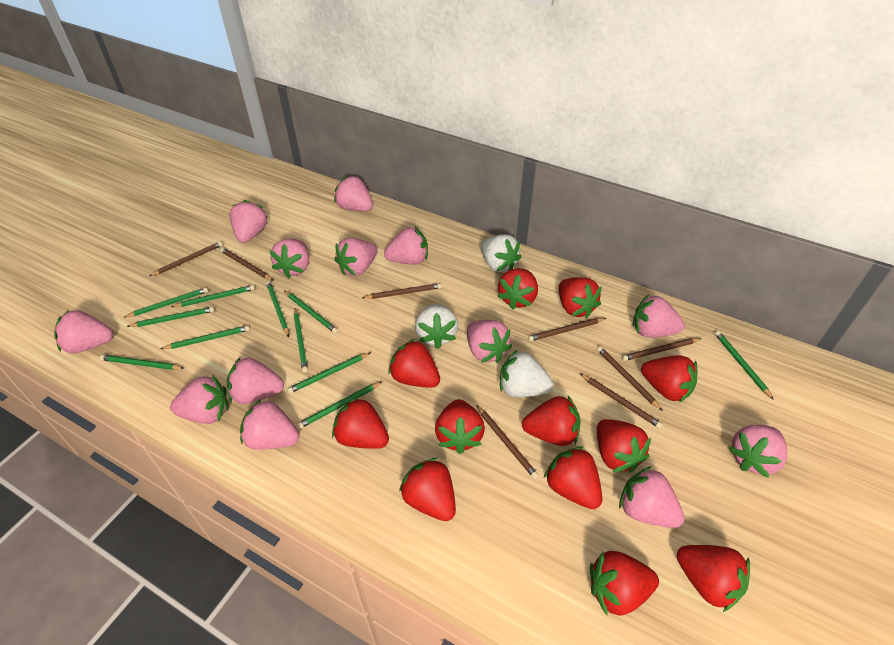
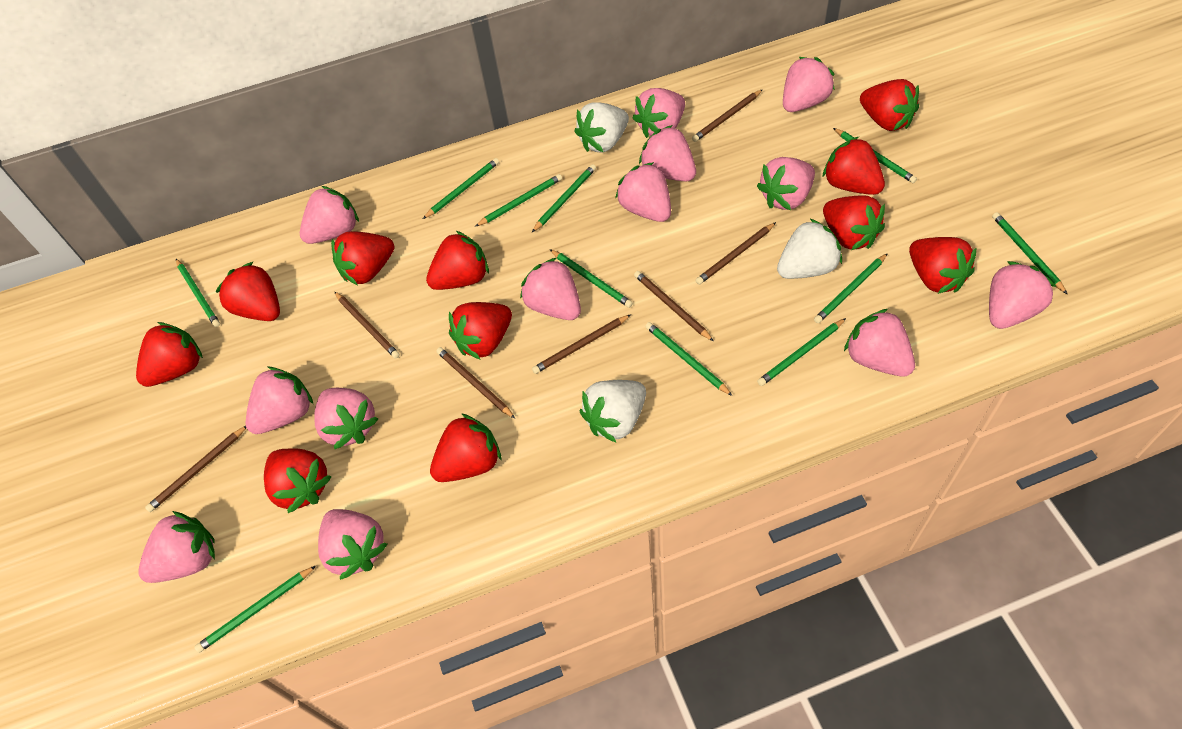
brown pencil: 8 -> 7
red strawberry: 12 -> 11

